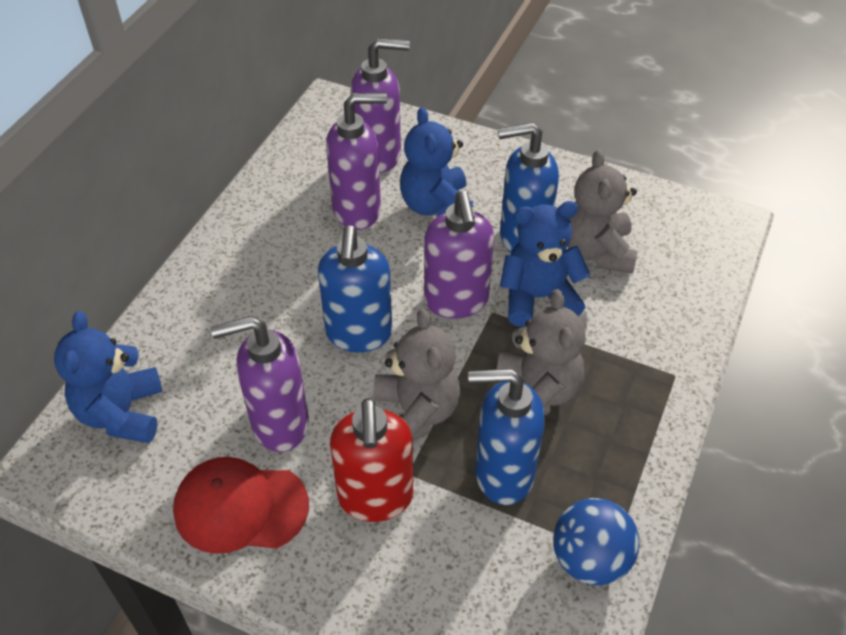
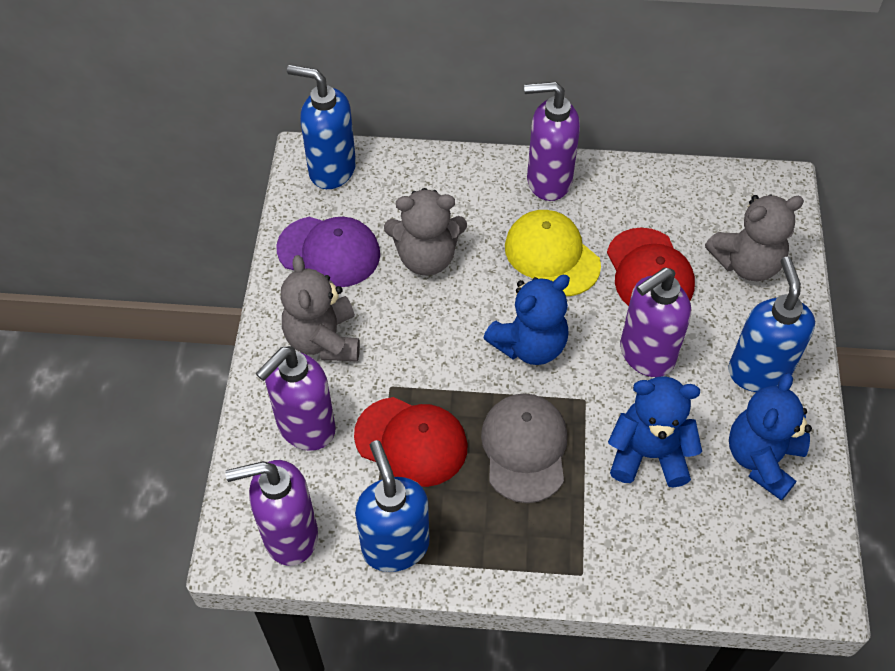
blue ball: 1 -> 0
grey cap: 0 -> 1
purple cap: 0 -> 1
red cap: 1 -> 2
red soap dispenser: 1 -> 0
yellow cap: 0 -> 1

